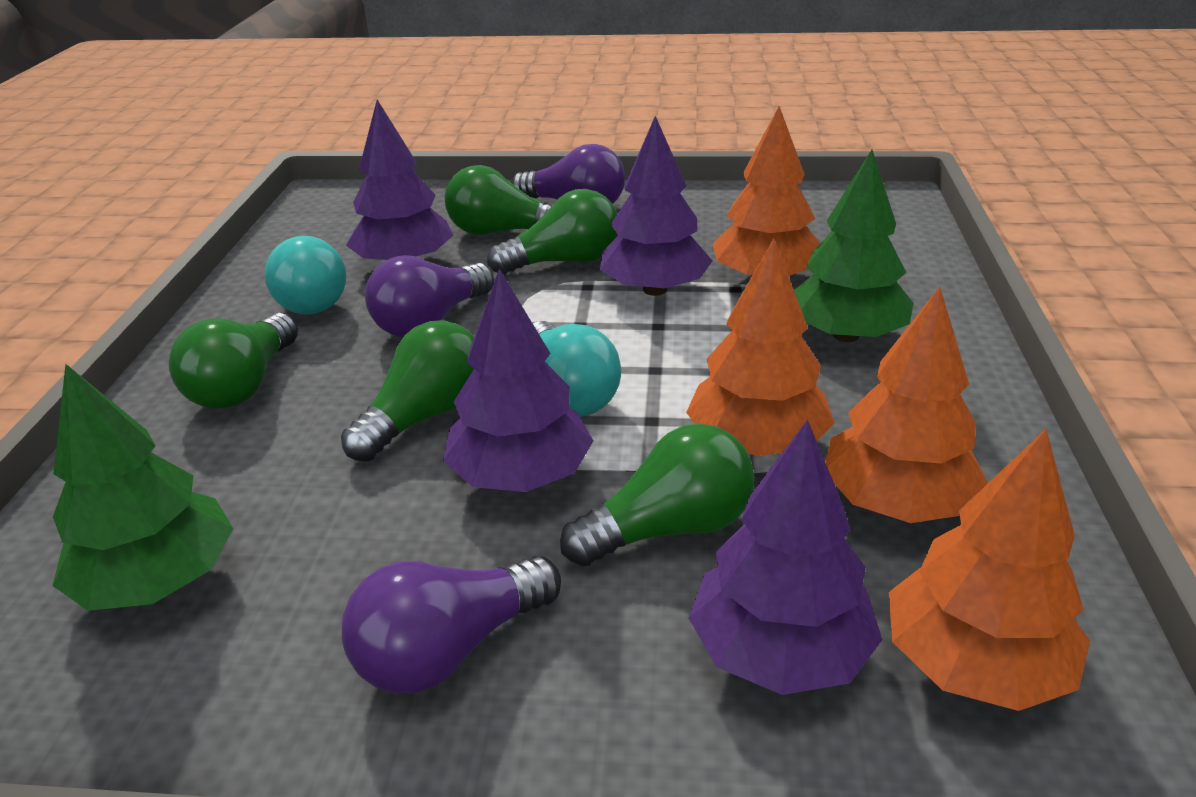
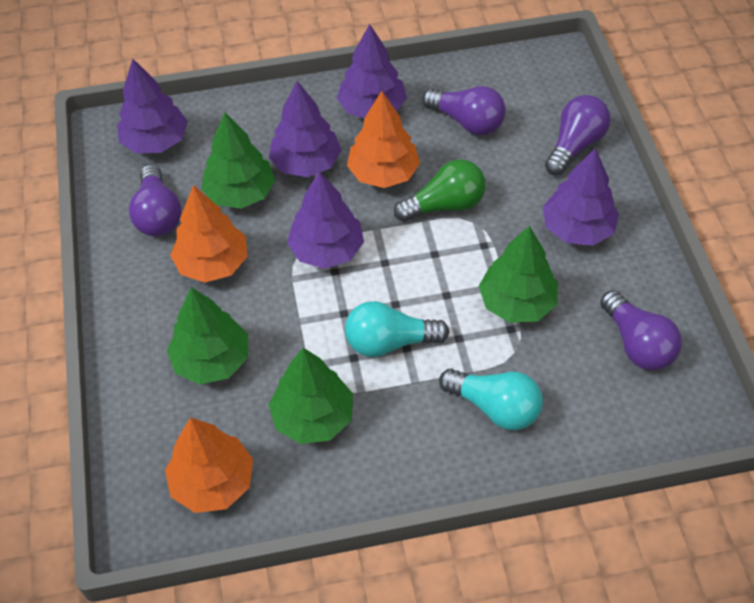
green light bulb: 5 -> 1
green tree: 2 -> 4
orange tree: 4 -> 3
purple light bulb: 3 -> 4
purple tree: 4 -> 5

